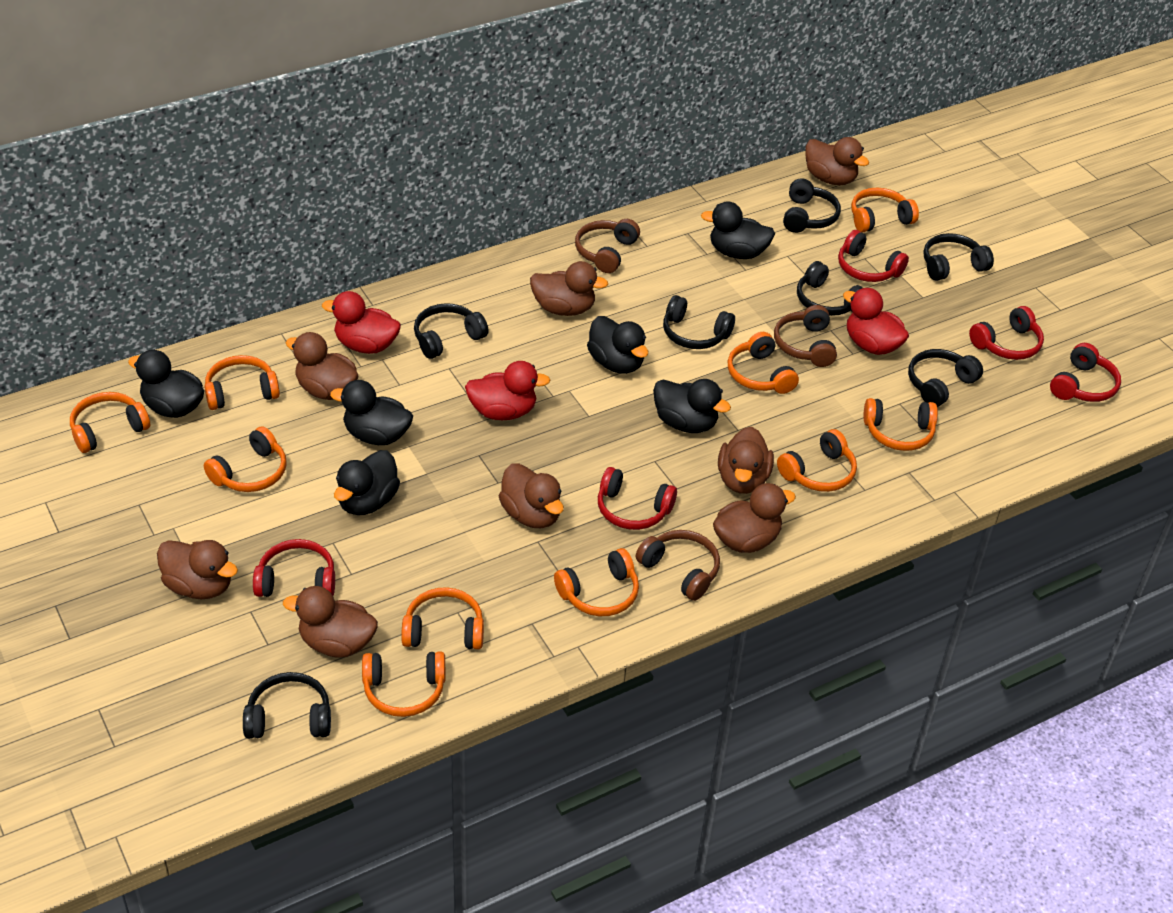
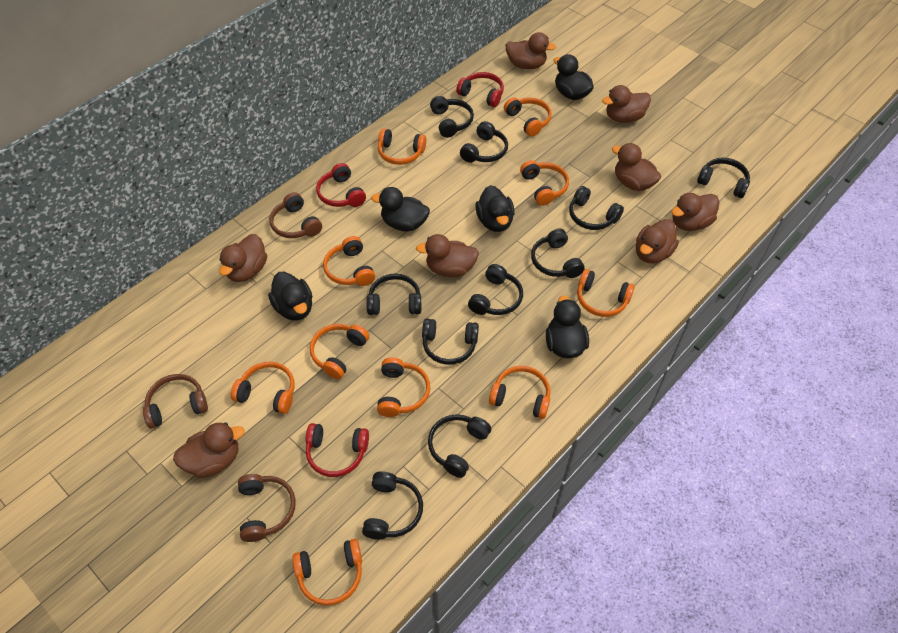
black duck: 6 -> 5
black headphones: 7 -> 10
red duck: 3 -> 0
red headphones: 5 -> 3

